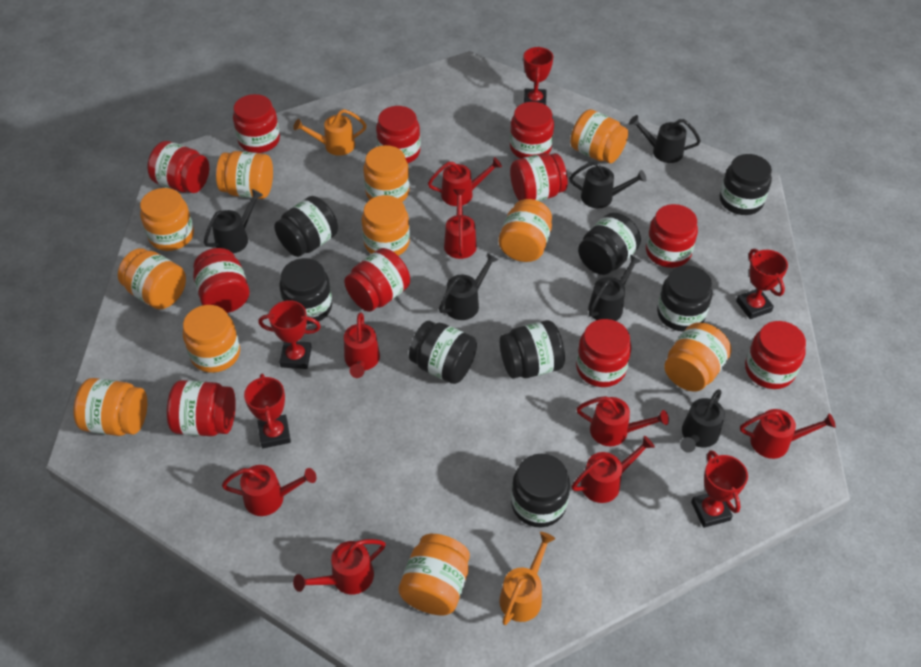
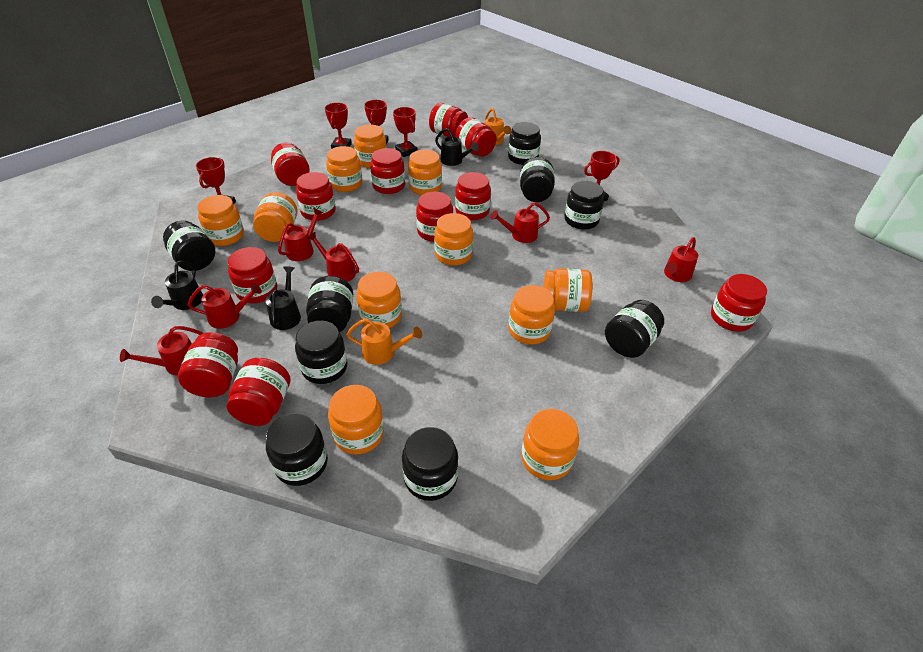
black jar: 8 -> 9
black watering can: 6 -> 3
red watering can: 8 -> 6

